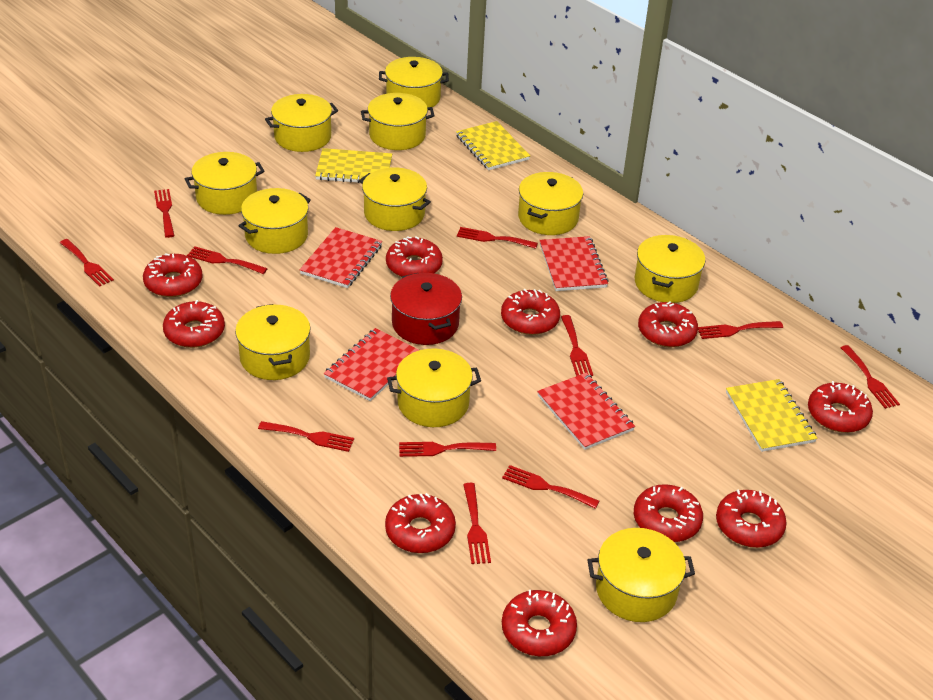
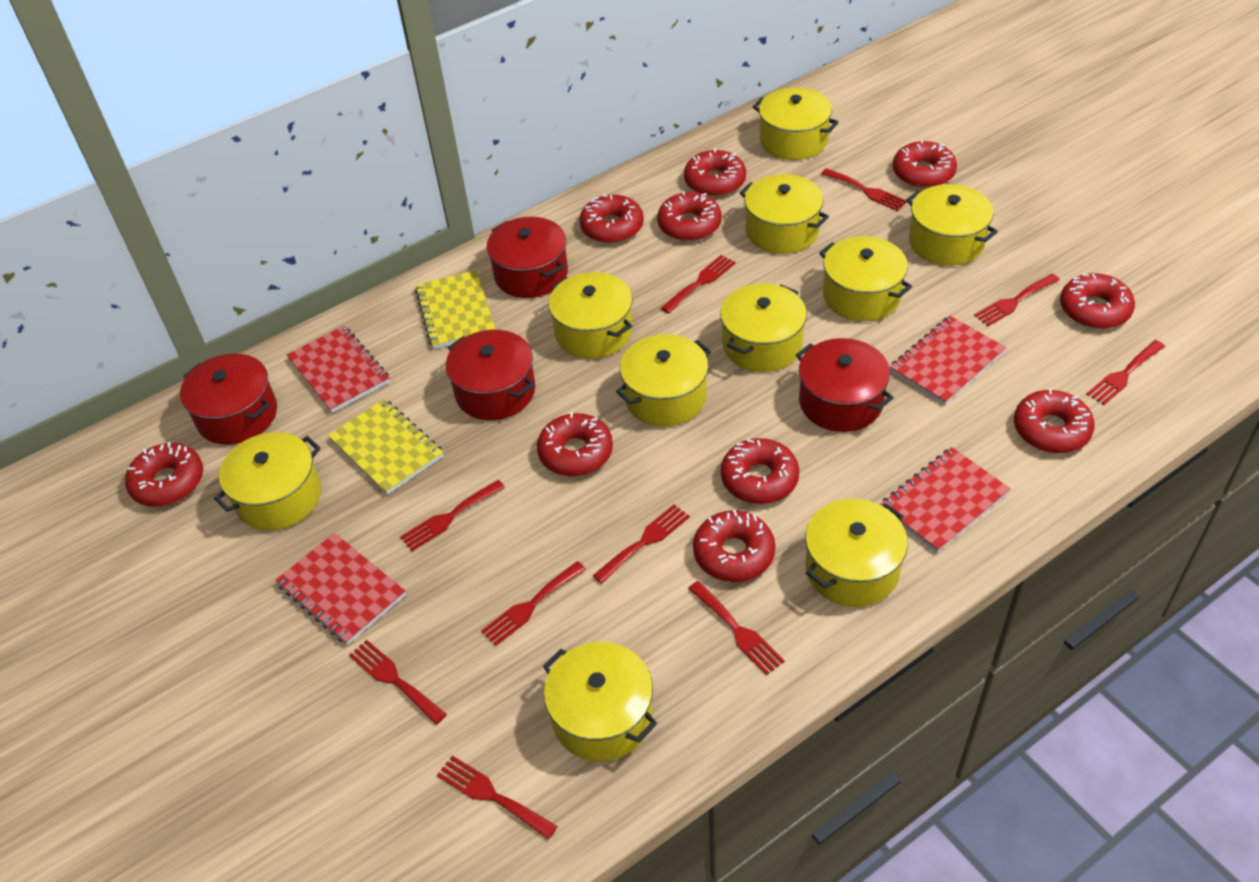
red fork: 11 -> 10
red pot: 1 -> 4
yellow notebook: 3 -> 2
yellow pot: 11 -> 10

